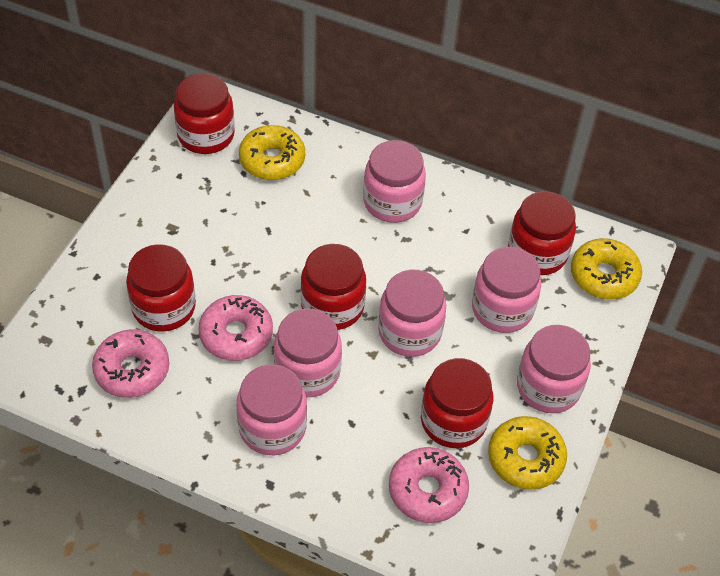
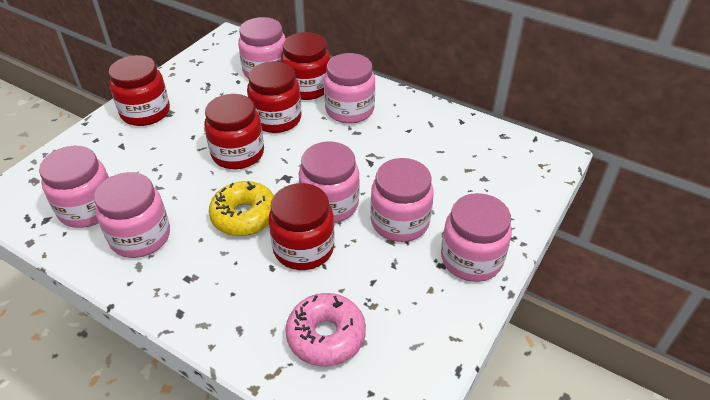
pink donut: 3 -> 1
pink jar: 6 -> 7
yellow donut: 3 -> 1

